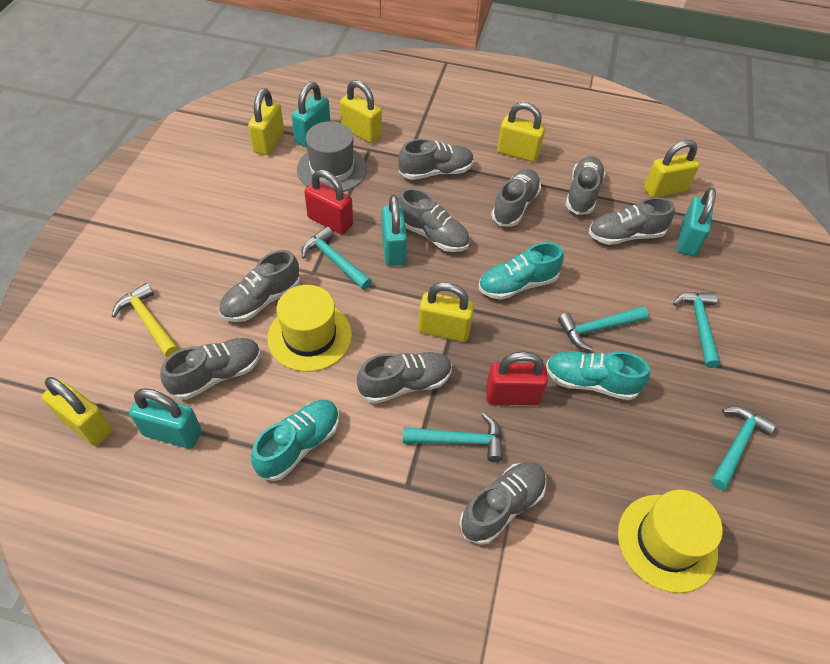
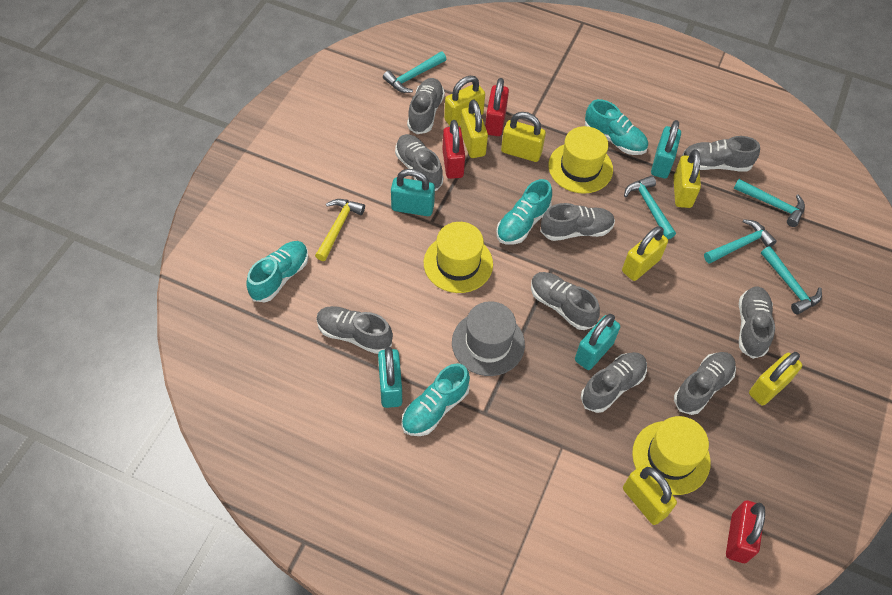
red padlock: 2 -> 3
turquoise shoe: 3 -> 4
yellow hat: 2 -> 3
yellow padlock: 6 -> 7

